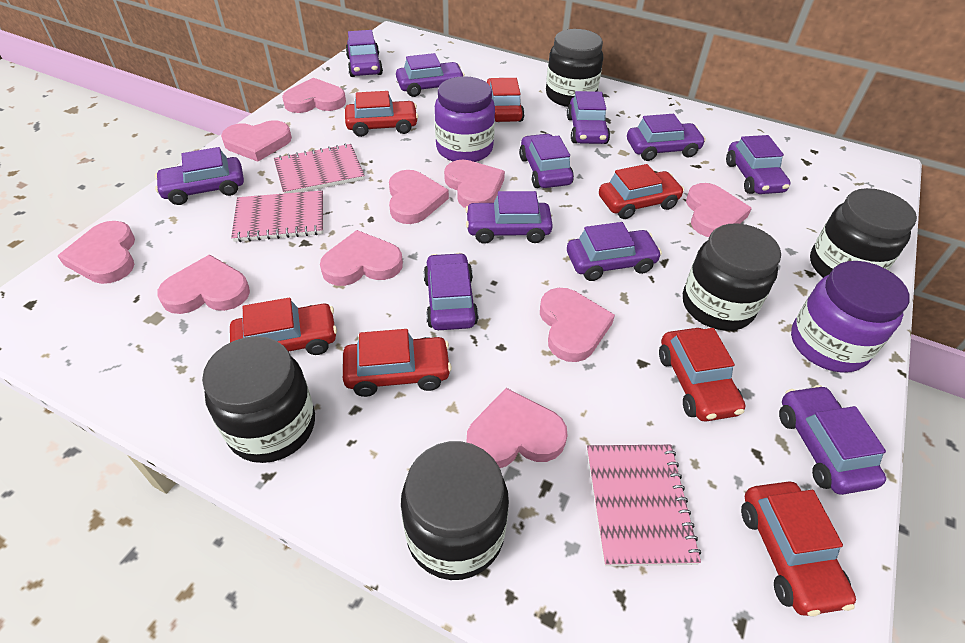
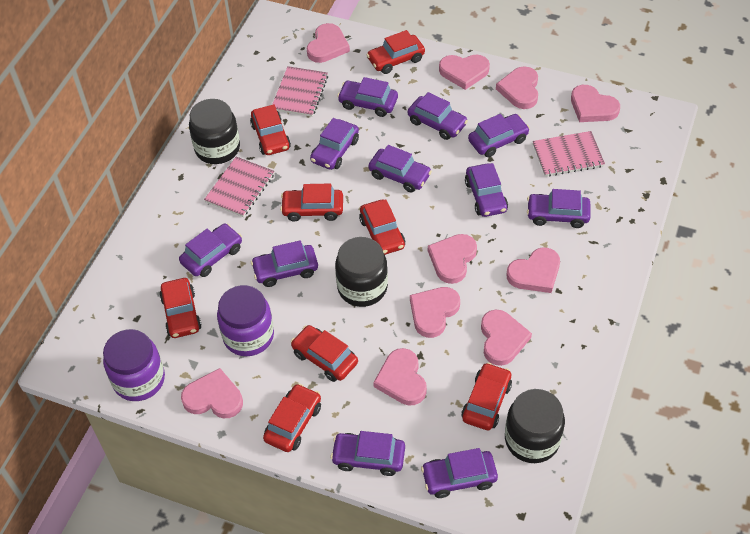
black jar: 5 -> 3
red car: 7 -> 8

